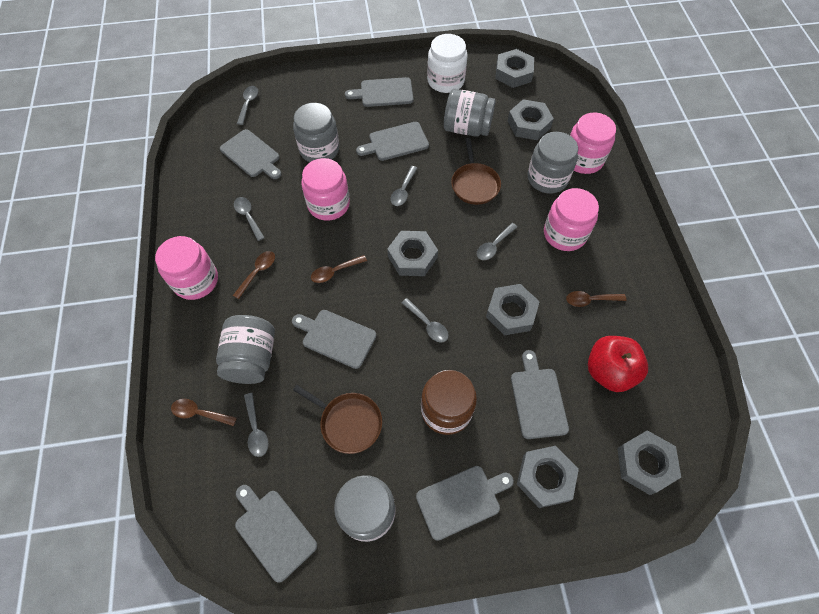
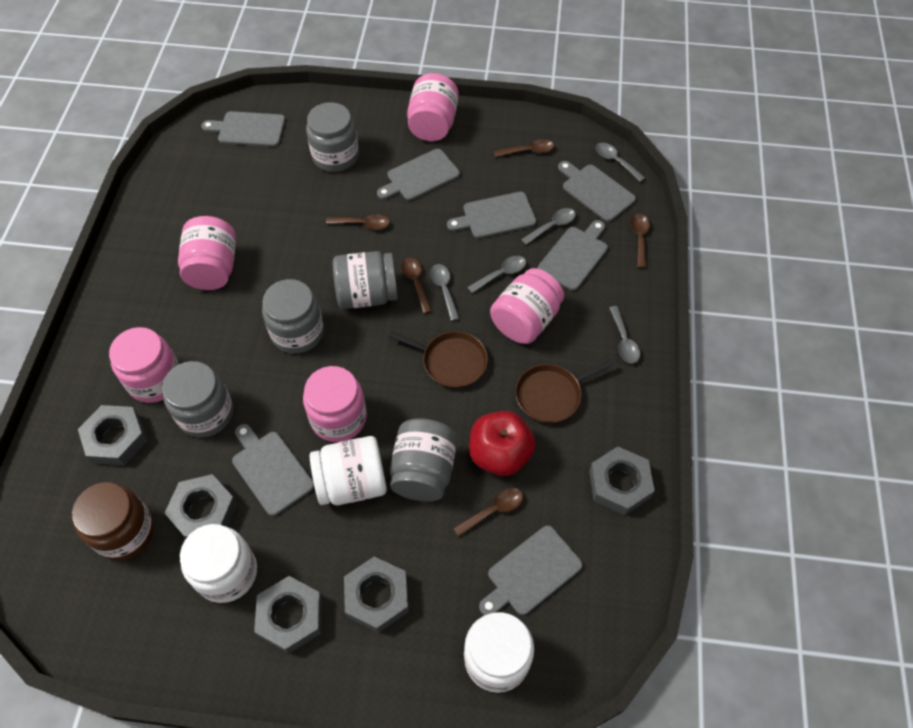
brown spoon: 4 -> 5
grey nut: 6 -> 5
grey spoon: 6 -> 5
pink jar: 4 -> 5
white jar: 1 -> 3

